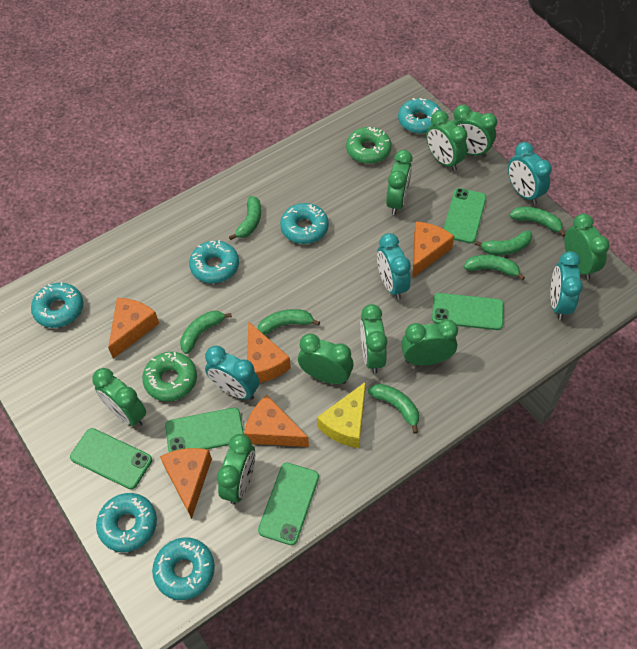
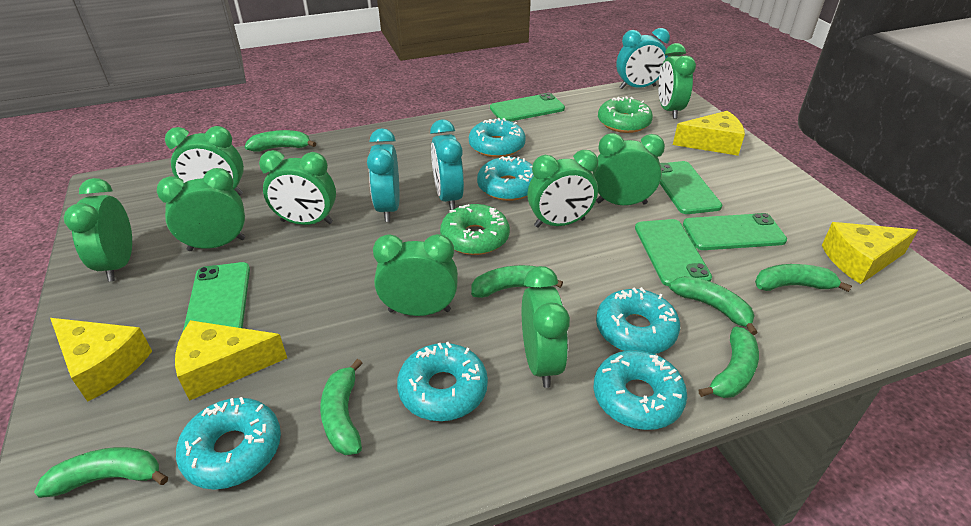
orange cheese: 5 -> 0
turquoise clock: 4 -> 3
yellow cheese: 1 -> 4

